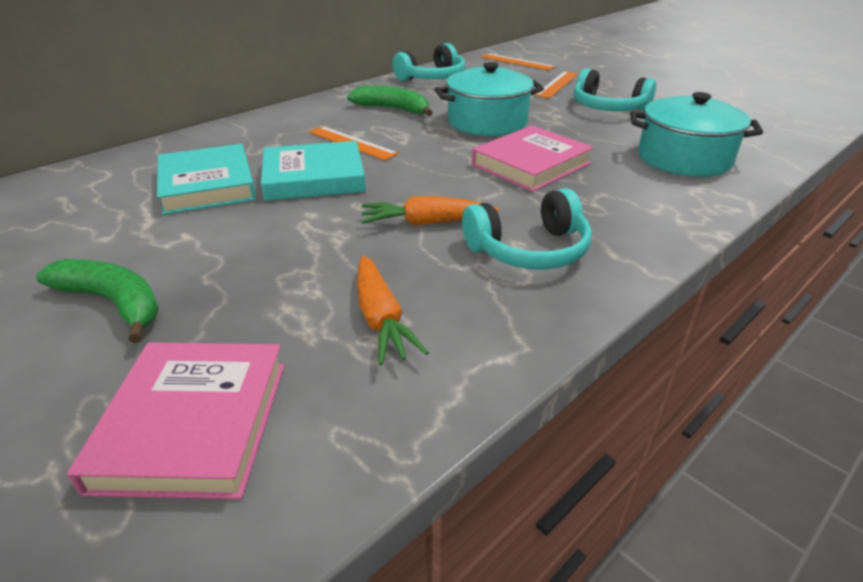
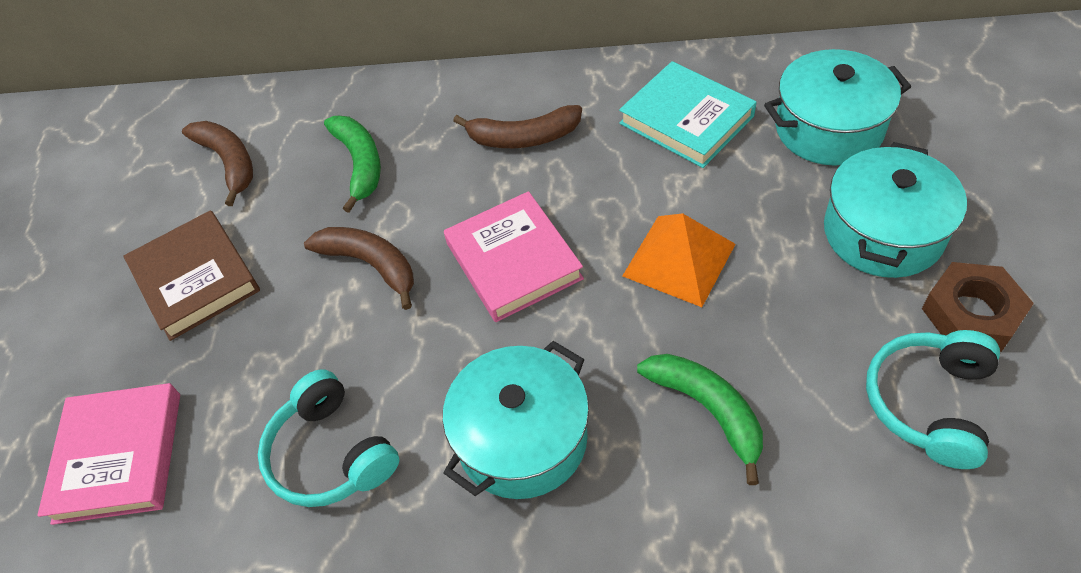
brown banana: 0 -> 3
brown book: 0 -> 1
brown nut: 0 -> 1
orange carrot: 2 -> 0
orange pyramid: 0 -> 1
orange ruler: 3 -> 0
turquoise book: 2 -> 1
turquoise headphones: 3 -> 2
turquoise pot: 2 -> 3

